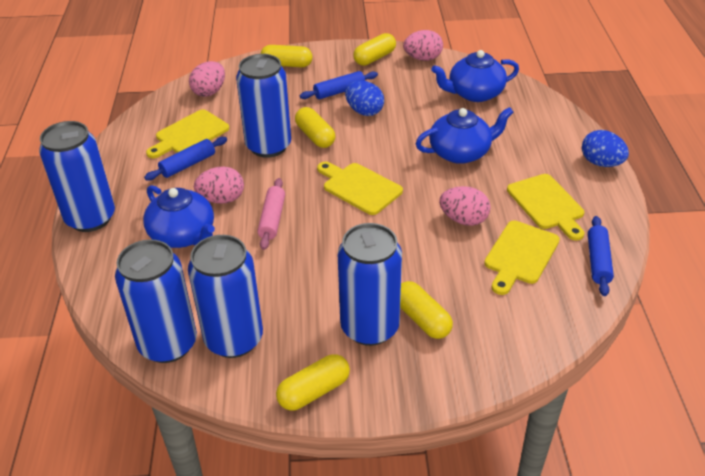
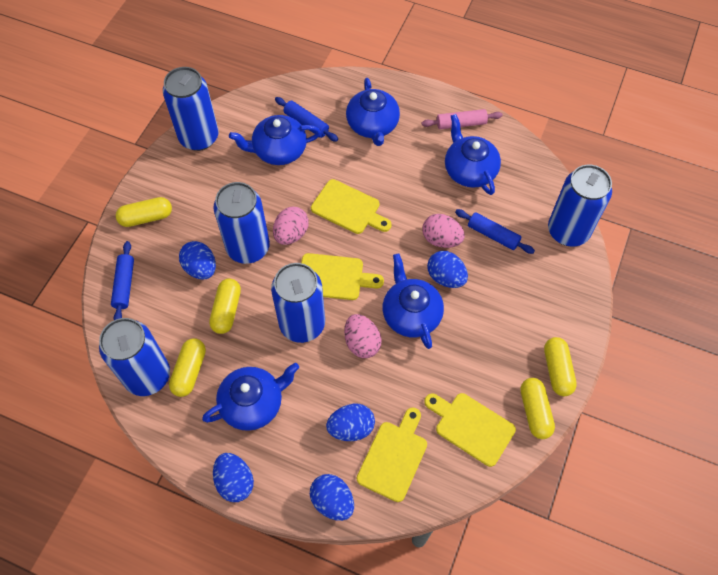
blue egg: 2 -> 5
blue teapot: 3 -> 5
pink egg: 4 -> 3

